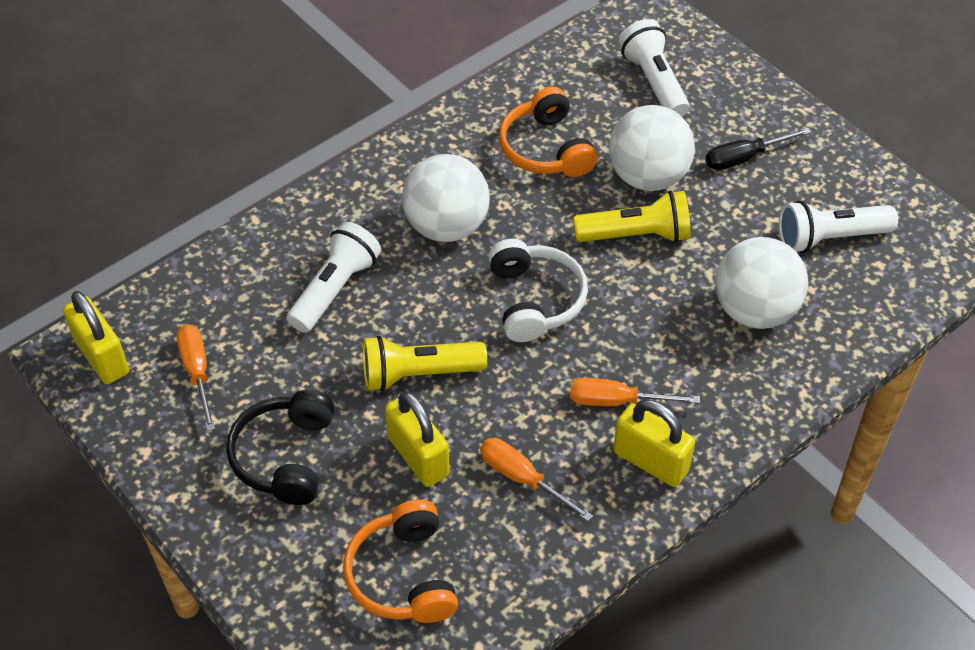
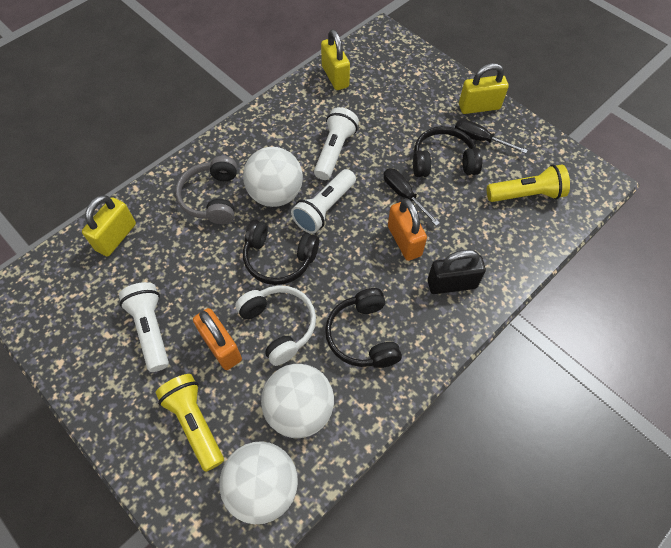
black headphones: 1 -> 3
black padlock: 0 -> 1
black screwdriver: 1 -> 2
grey headphones: 0 -> 1
orange headphones: 2 -> 0
orange padlock: 0 -> 2
orange screwdriver: 3 -> 0

